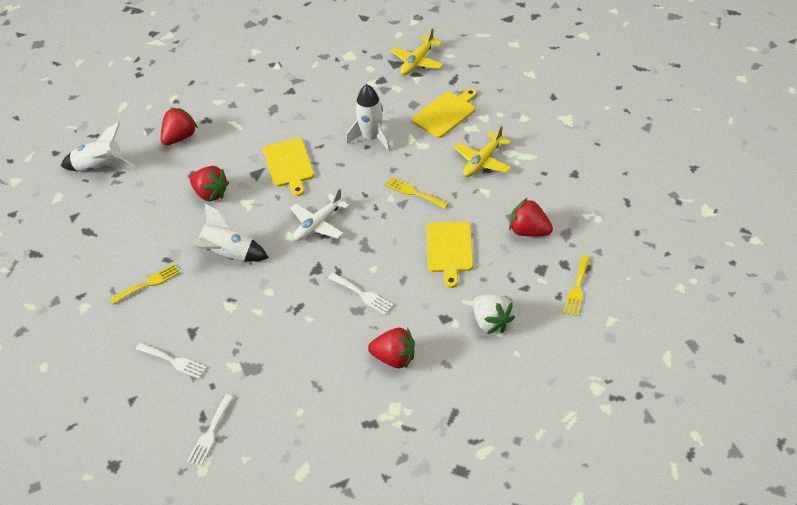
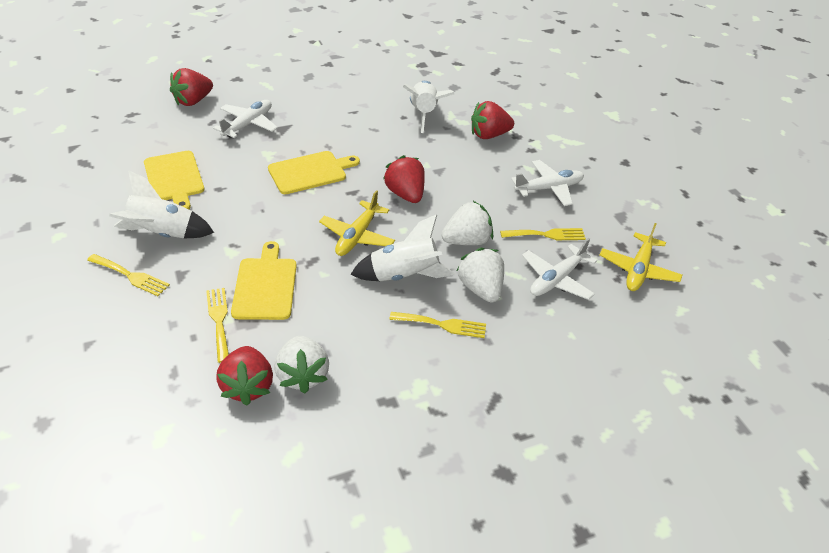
white fork: 3 -> 0
white plane: 1 -> 3
white strawberry: 1 -> 3
yellow fork: 3 -> 4

